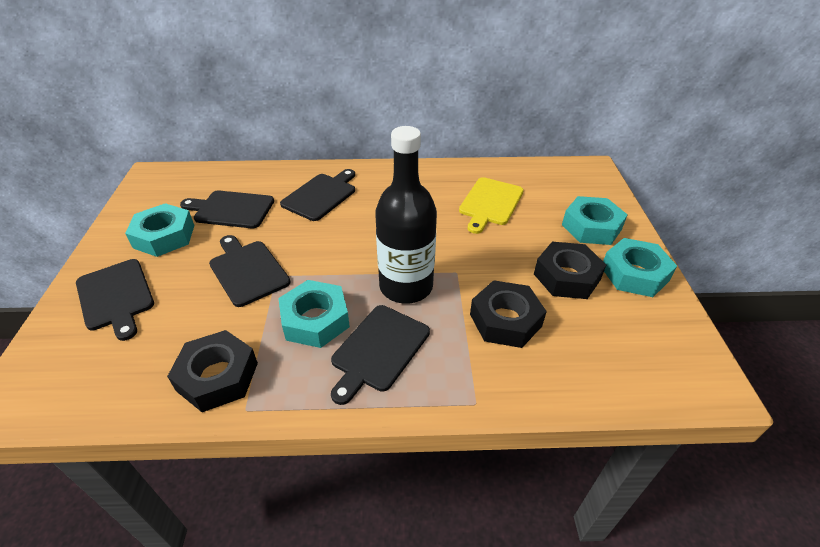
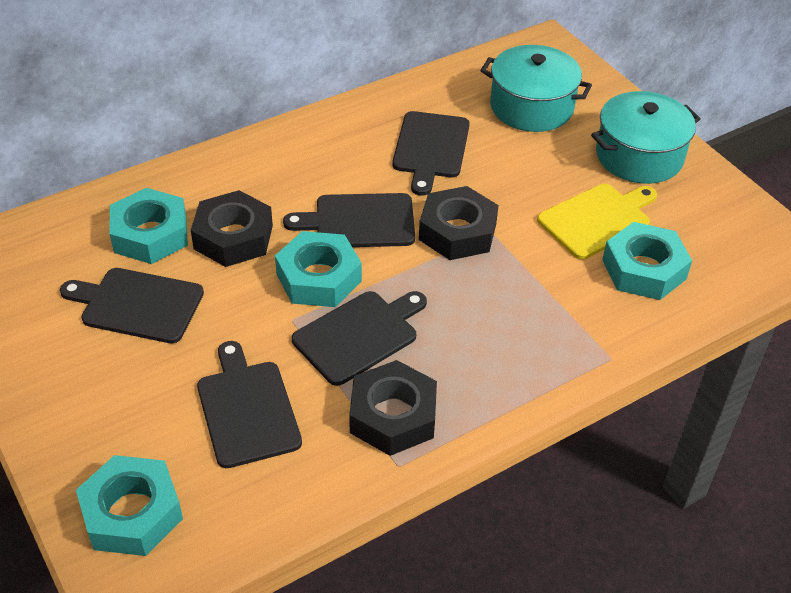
black bottle: 1 -> 0
turquoise pot: 0 -> 2

